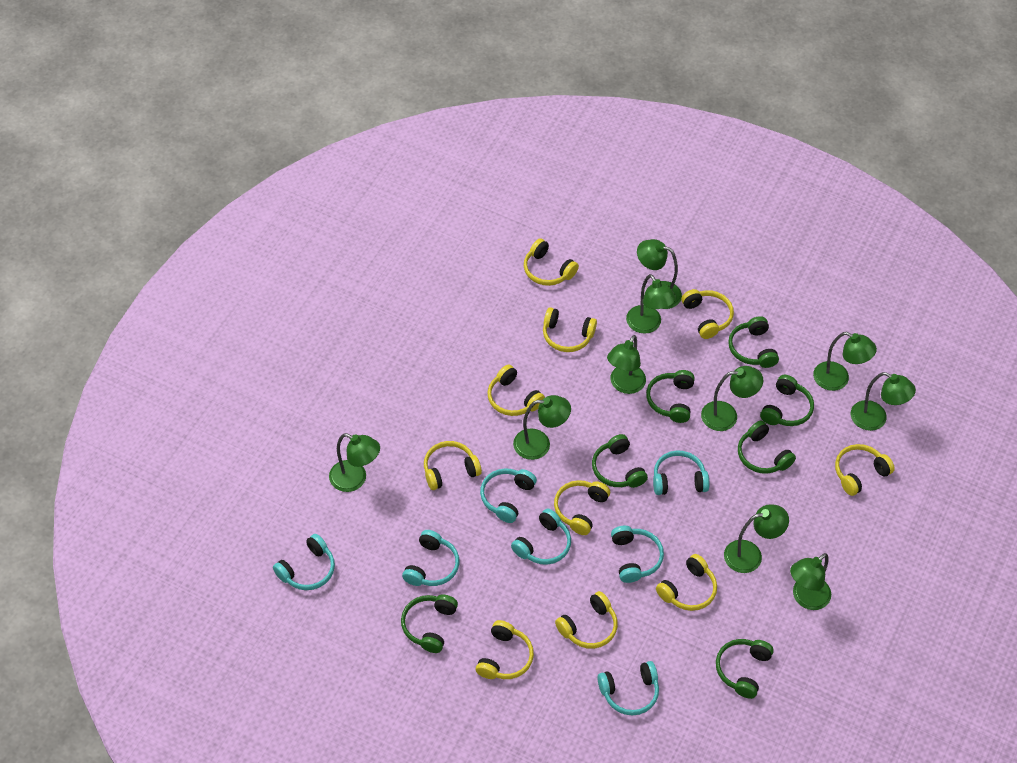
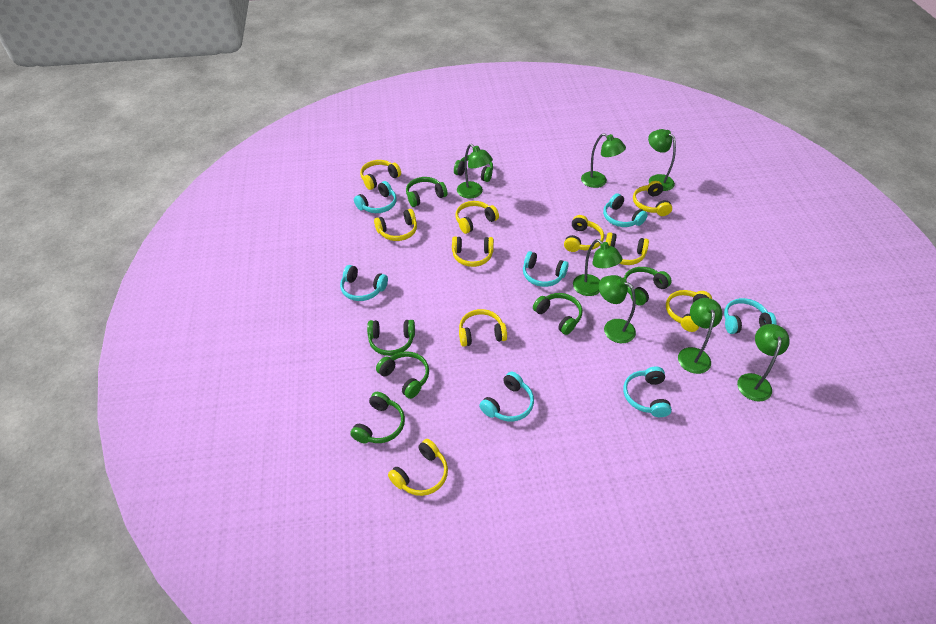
green lamp: 10 -> 7

